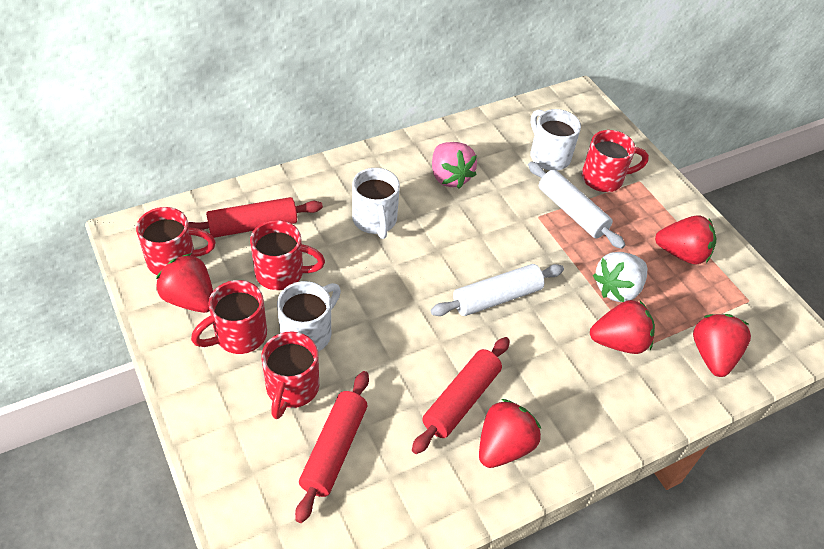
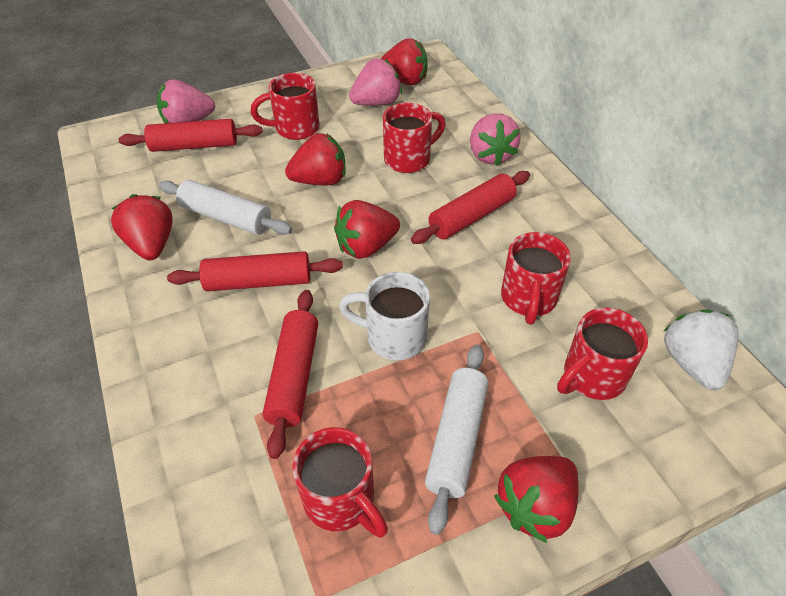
pink strawberry: 1 -> 3
red rolling pin: 3 -> 4
white mug: 3 -> 1

